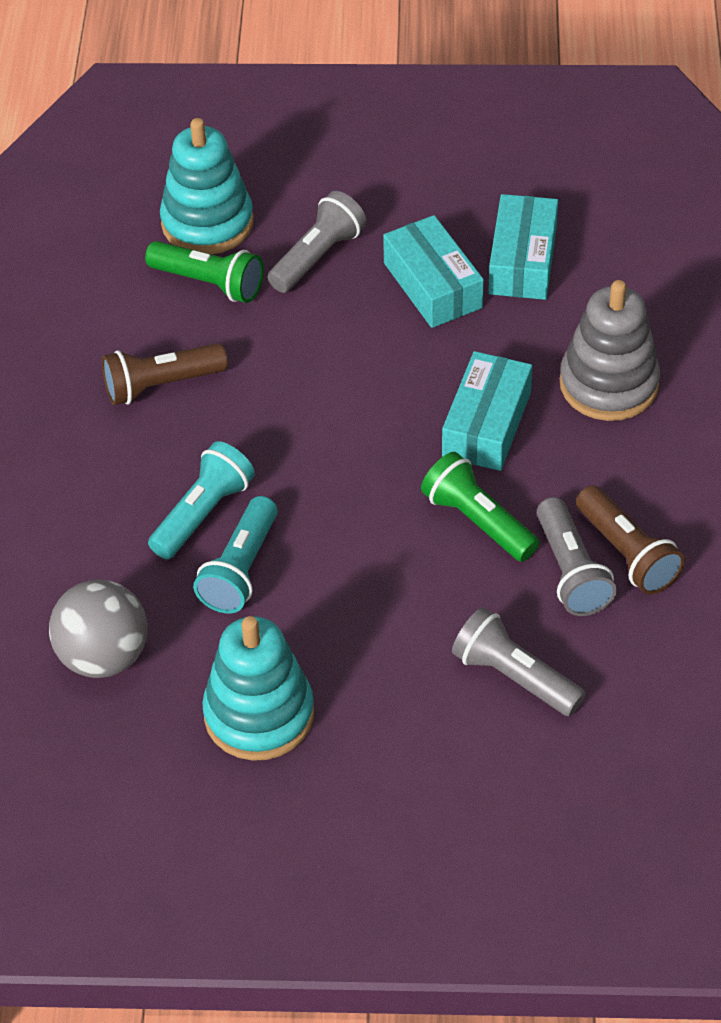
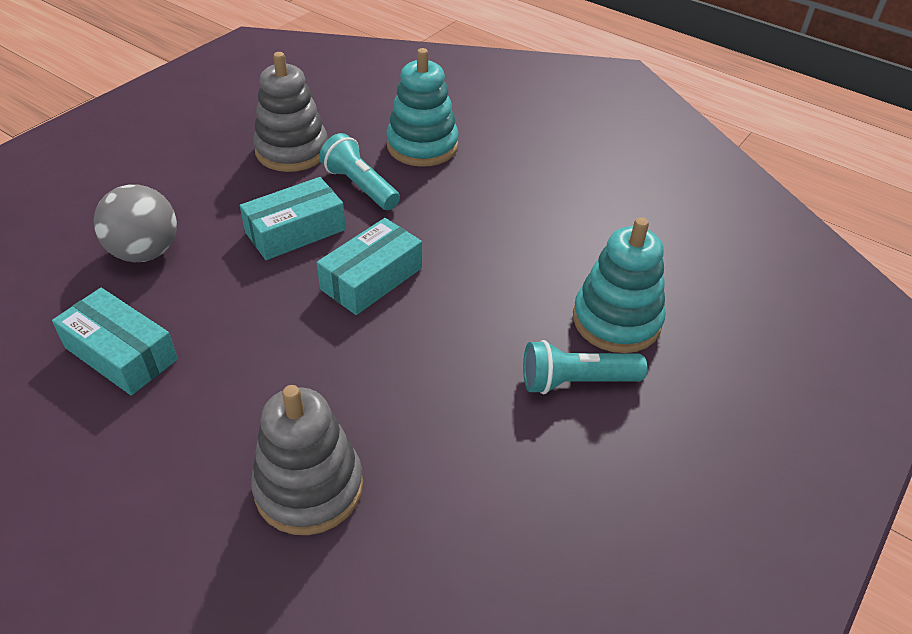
brown flashlight: 2 -> 0
green flashlight: 2 -> 0
grey flashlight: 3 -> 0
grey stacking toy: 1 -> 2

